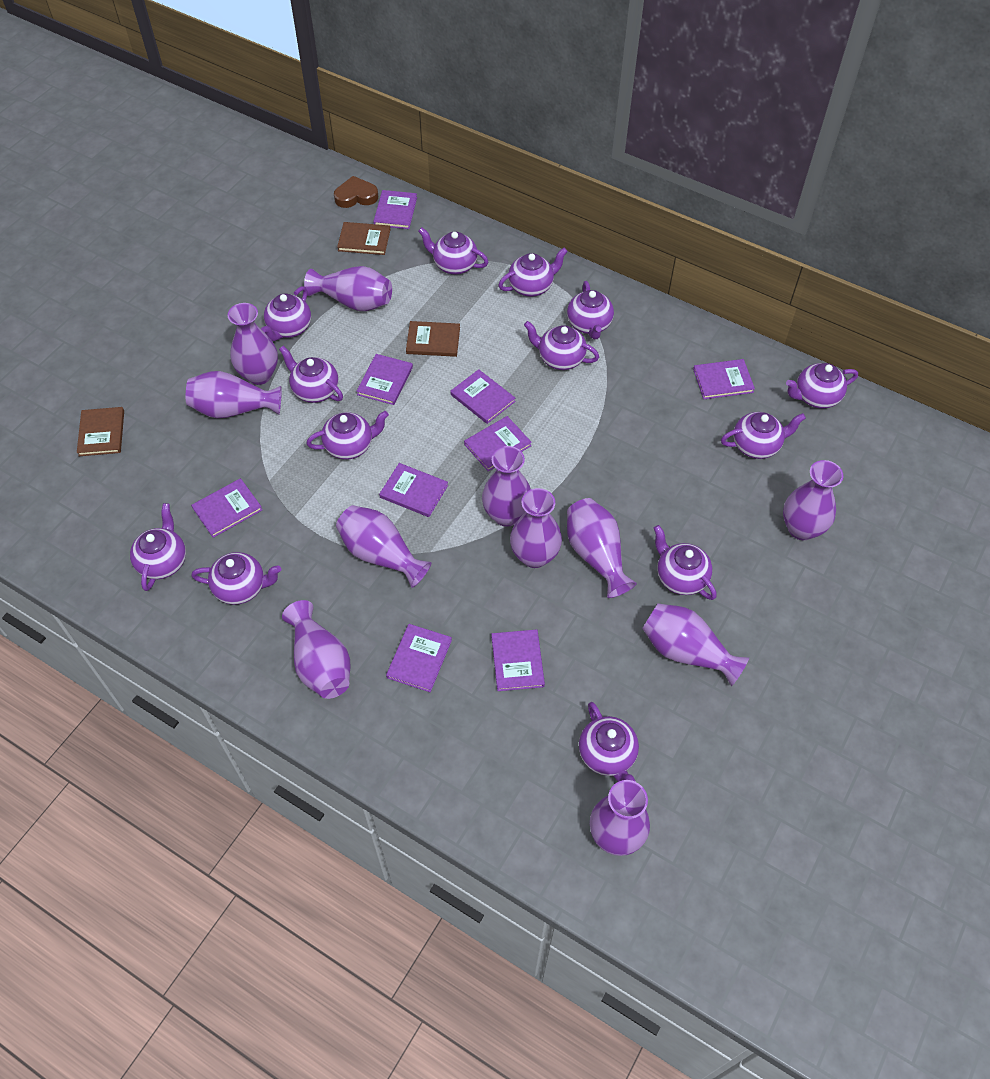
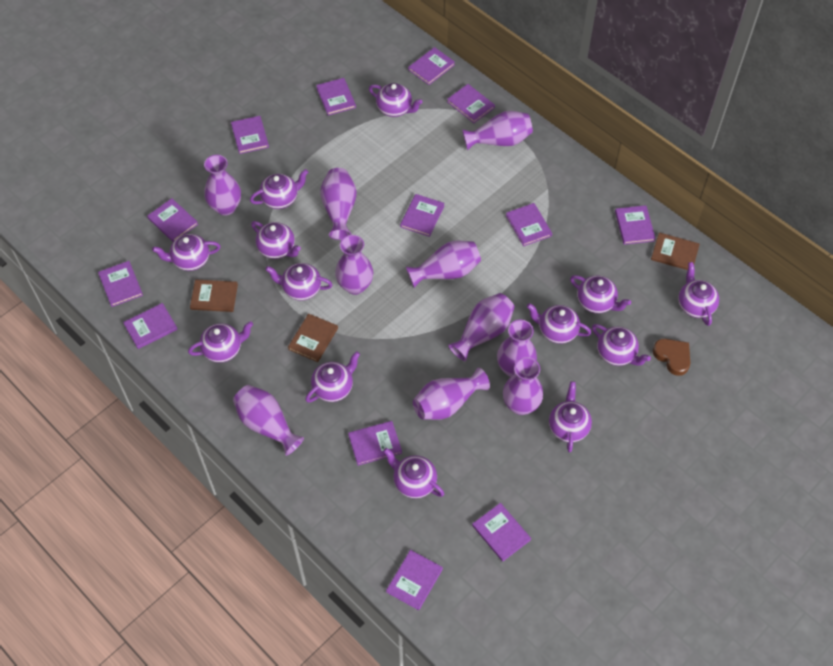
purple book: 9 -> 13
purple vase: 11 -> 10

